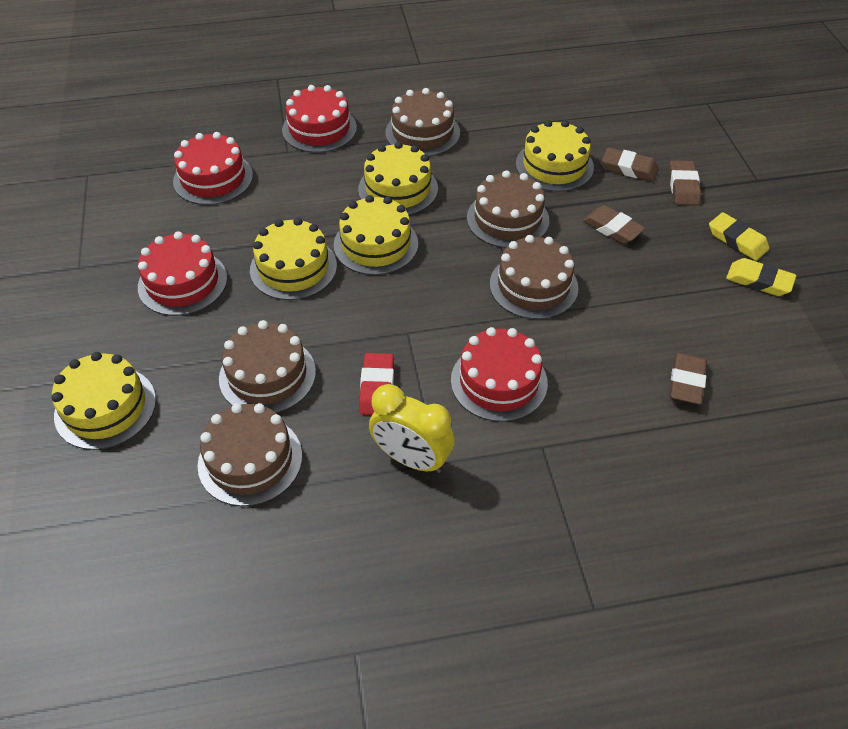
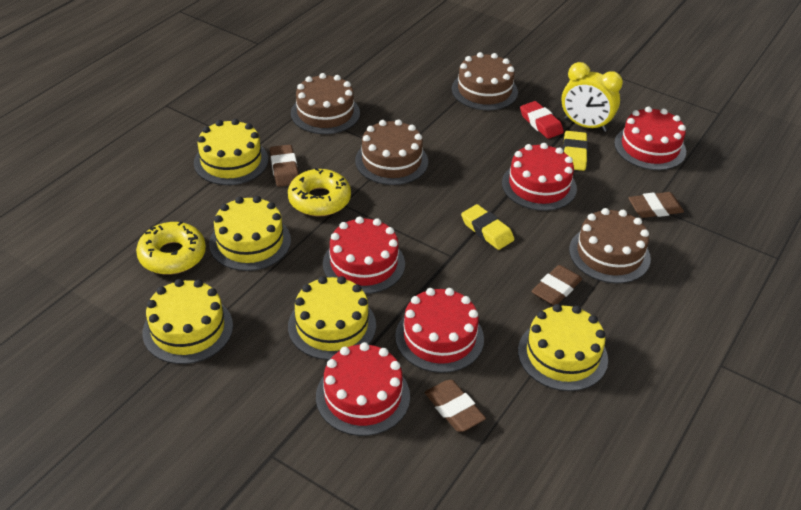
brown cake: 5 -> 4
red cake: 4 -> 5
yellow donut: 0 -> 2

